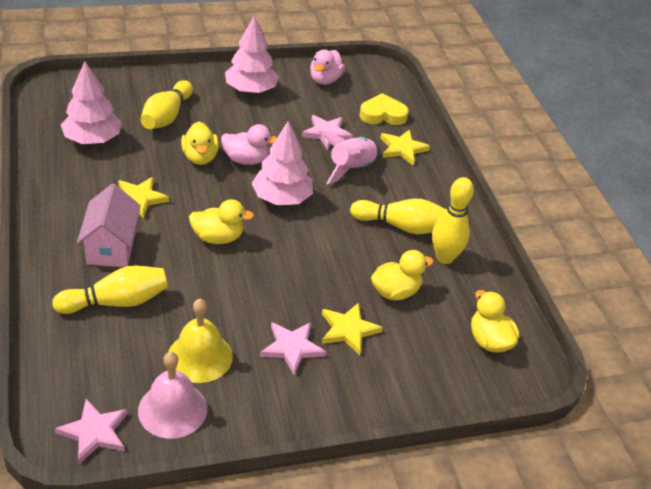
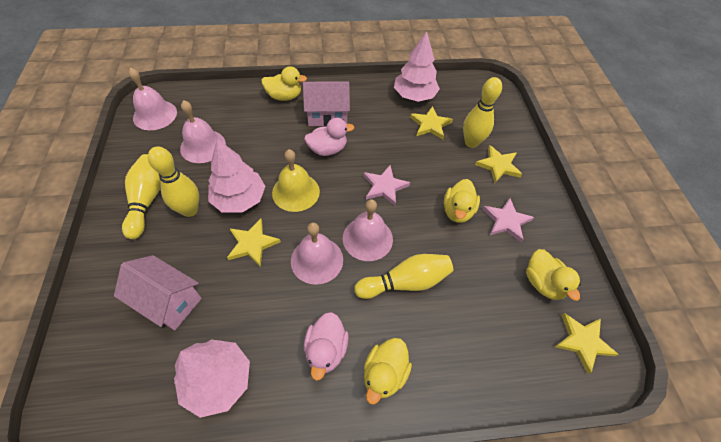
pink bell: 1 -> 4
pink house: 1 -> 2
pink rocket: 1 -> 0
pink star: 3 -> 2
yellow heart: 1 -> 0
yellow star: 3 -> 4

